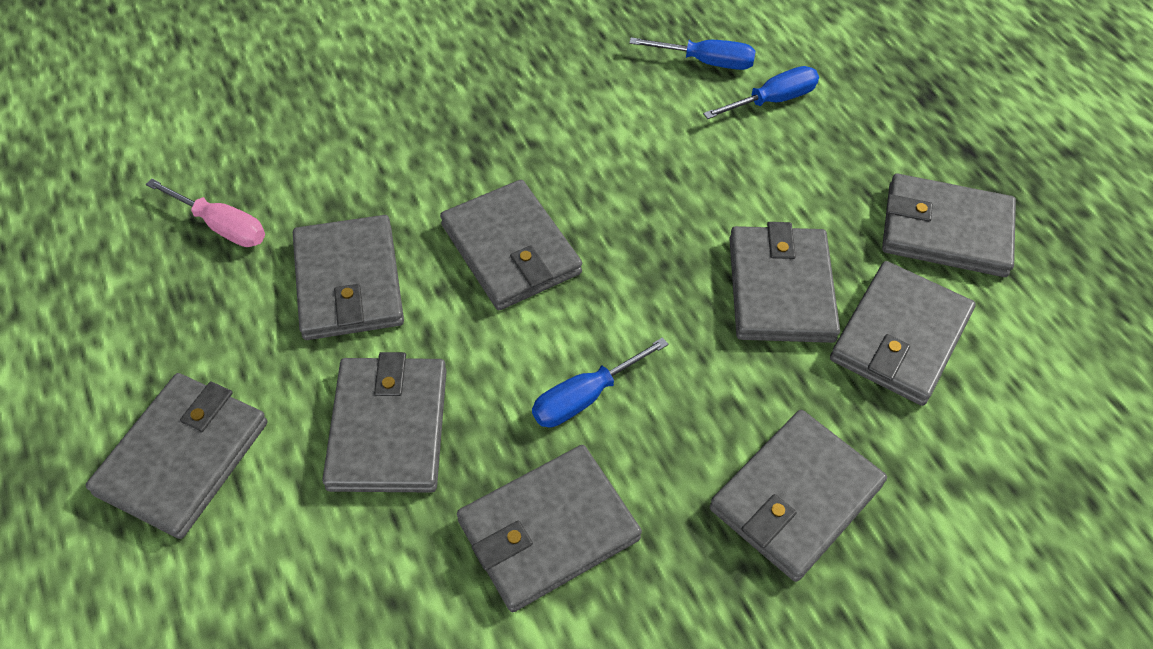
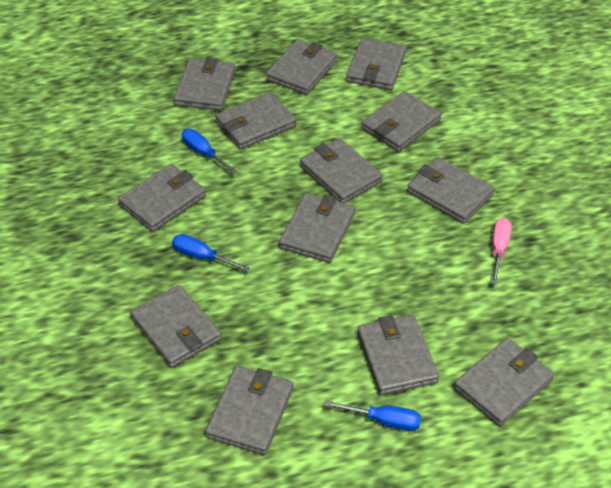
grey wallet: 9 -> 13

